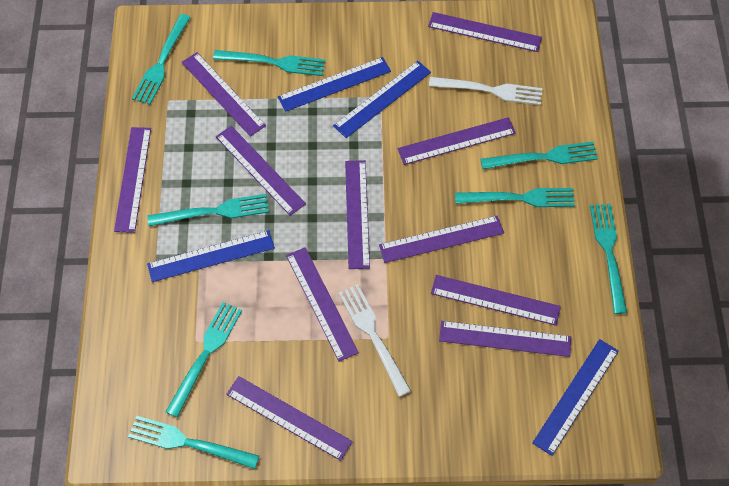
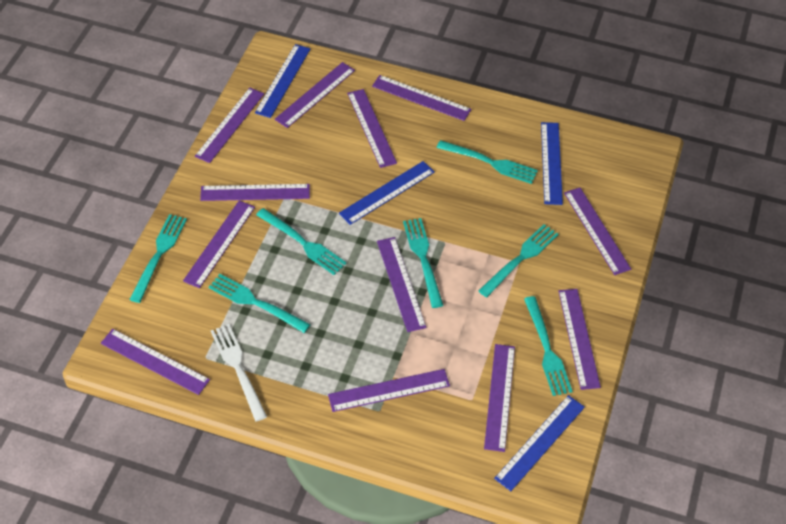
purple ruler: 11 -> 12
turquoise fork: 8 -> 7
white fork: 2 -> 1

